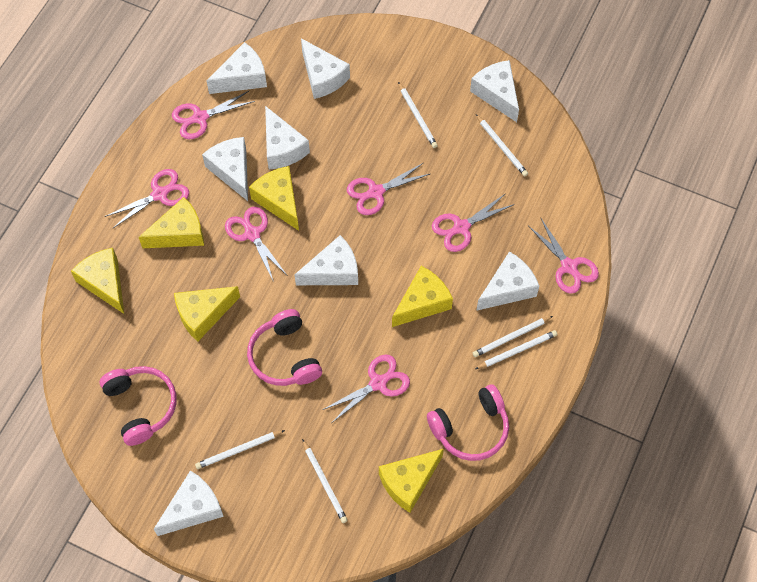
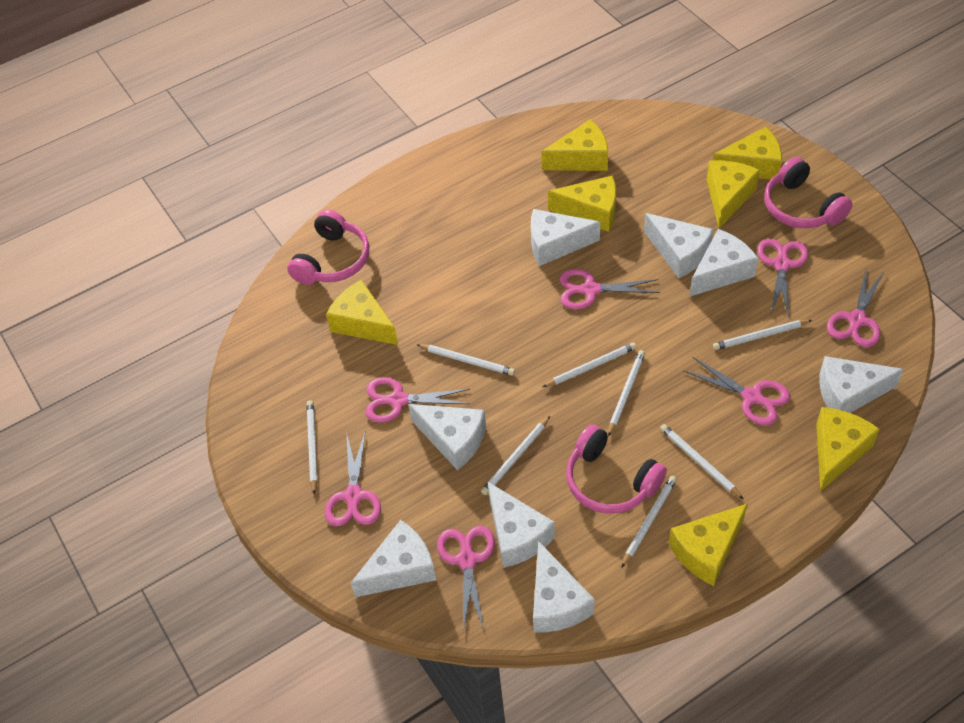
white pencil: 6 -> 8
yellow cheese: 6 -> 7

